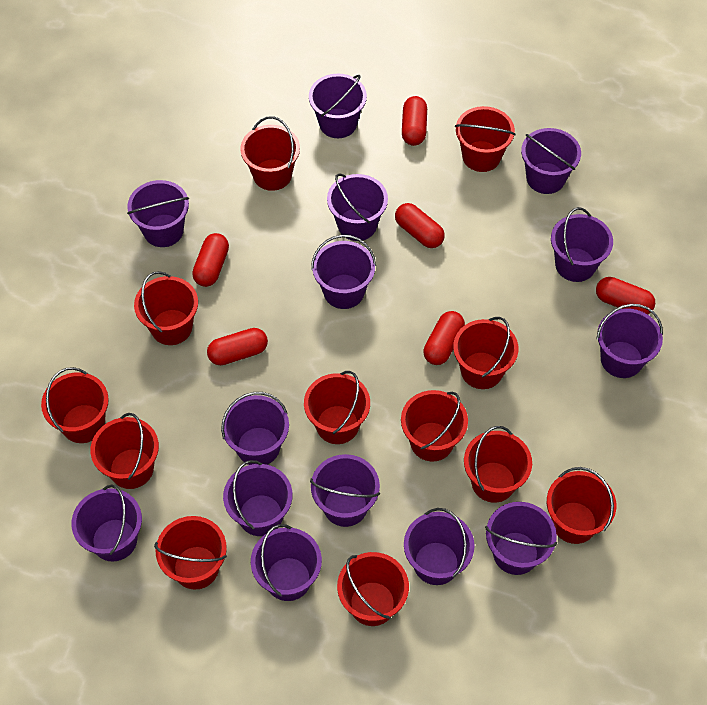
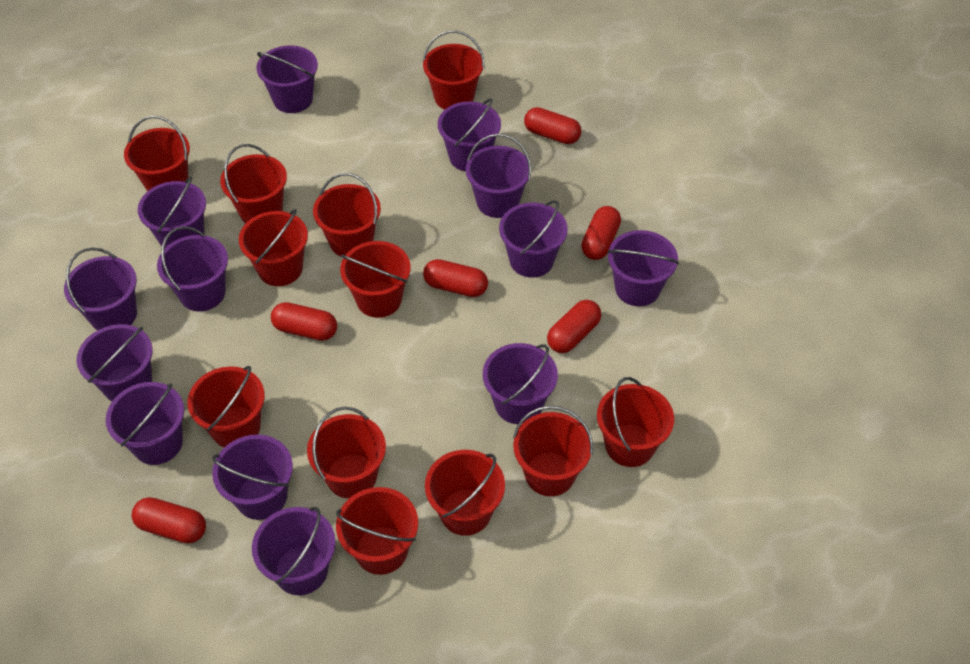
purple bucket: 14 -> 13

